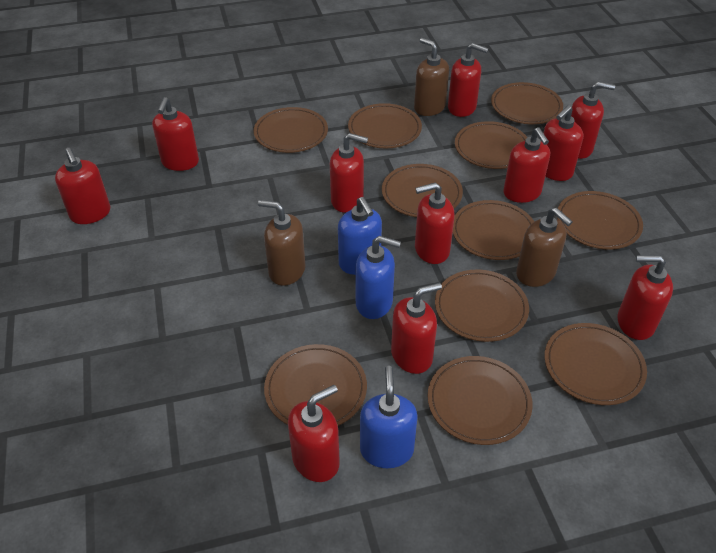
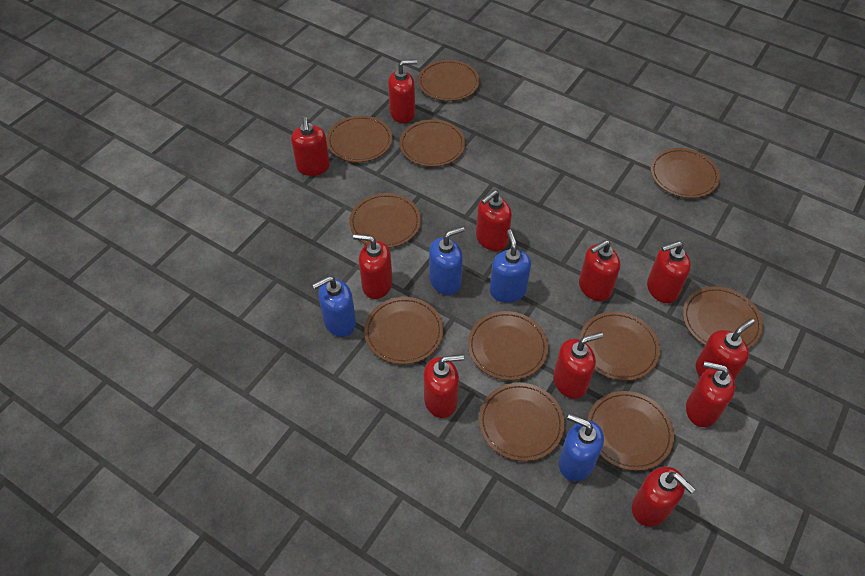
blue soap dispenser: 3 -> 4
brown soap dispenser: 3 -> 0

